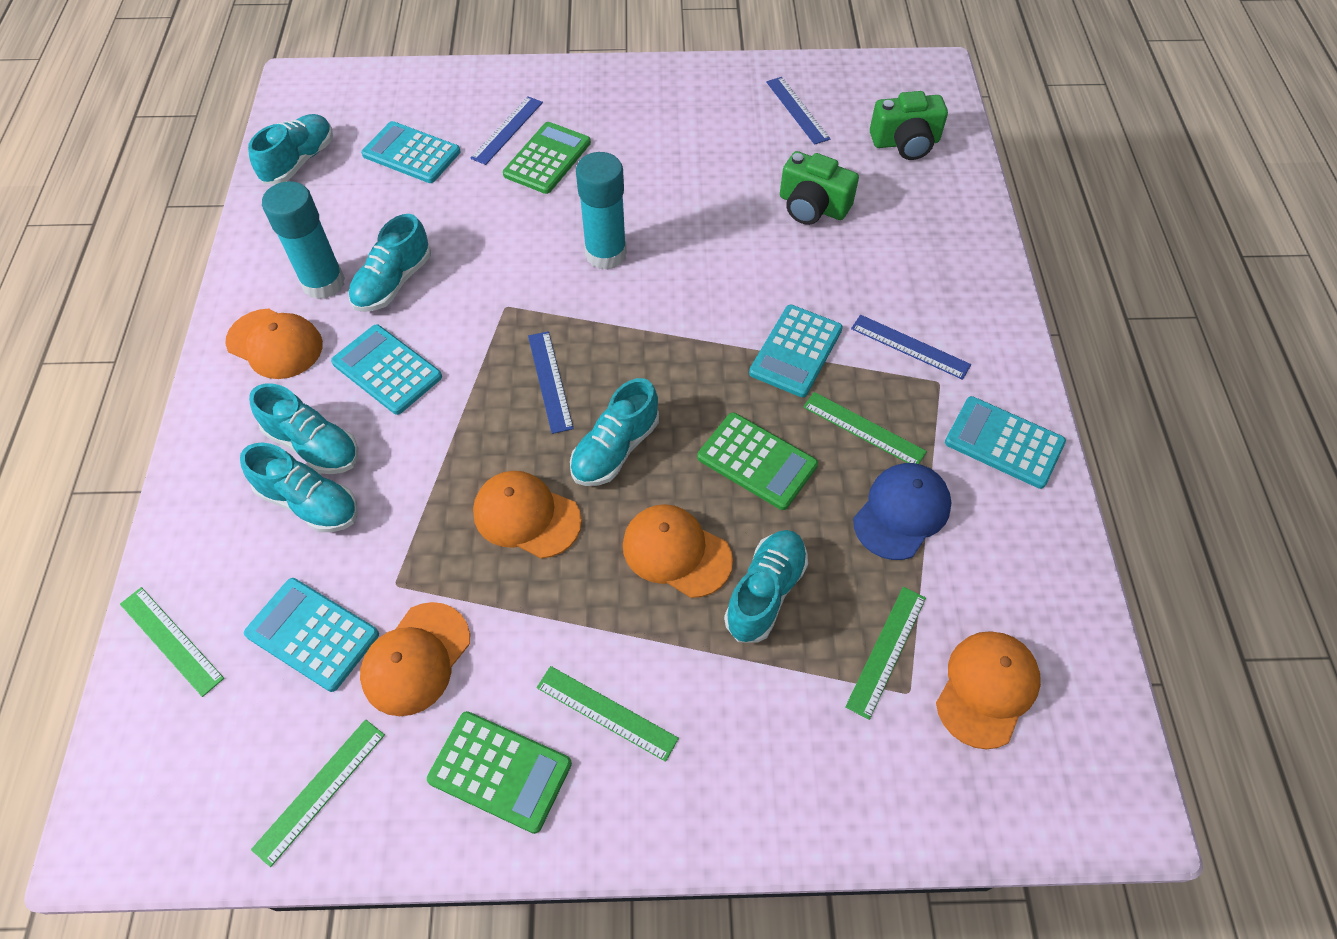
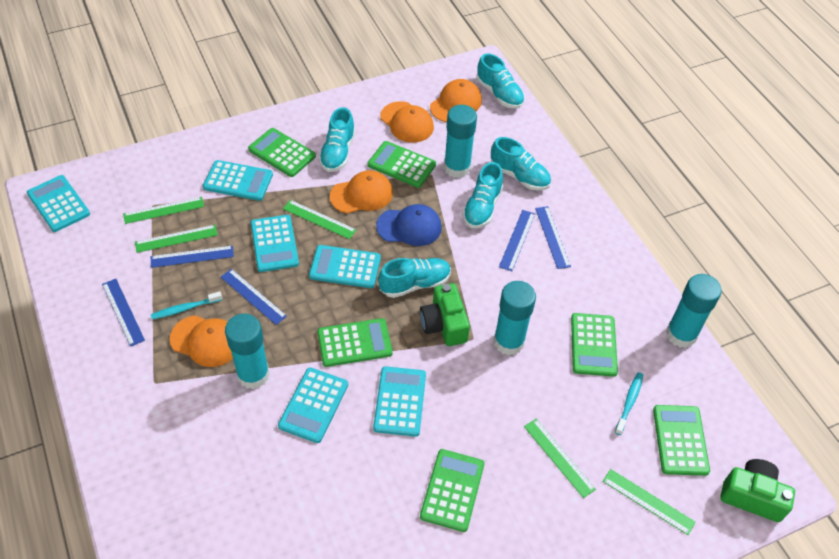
blue ruler: 4 -> 5
green calculator: 3 -> 6
orange cap: 5 -> 4
turquoise calculator: 5 -> 6
turquoise glue stick: 2 -> 4
turquoise shoe: 6 -> 5
turquoise toothbrush: 0 -> 2

